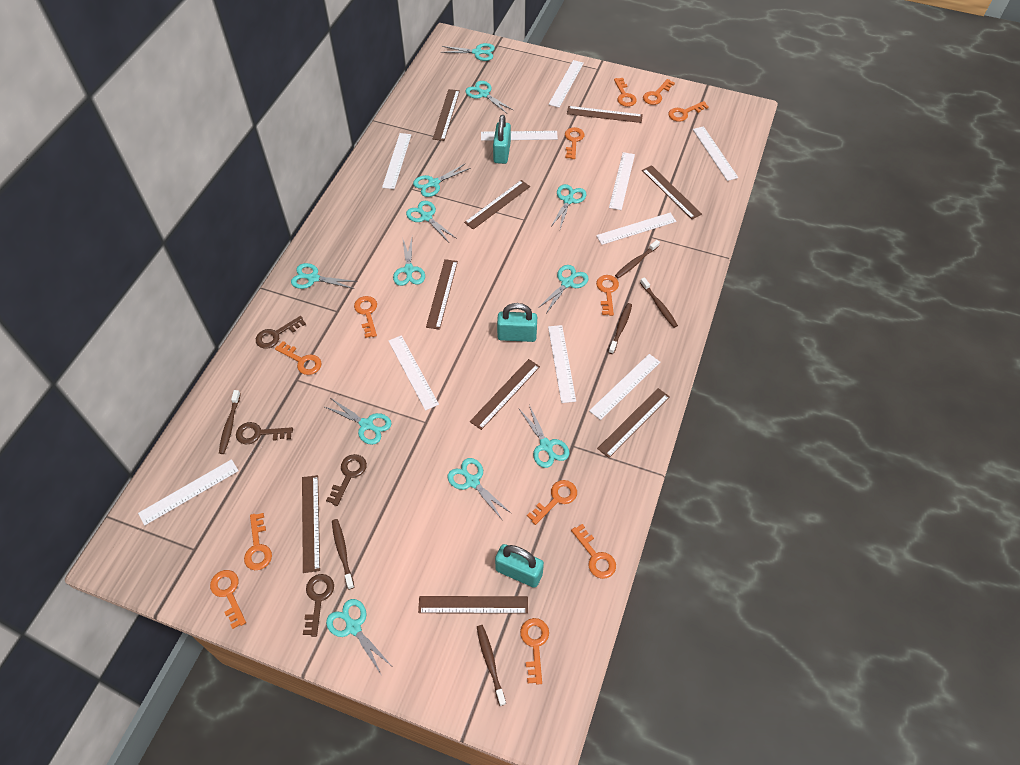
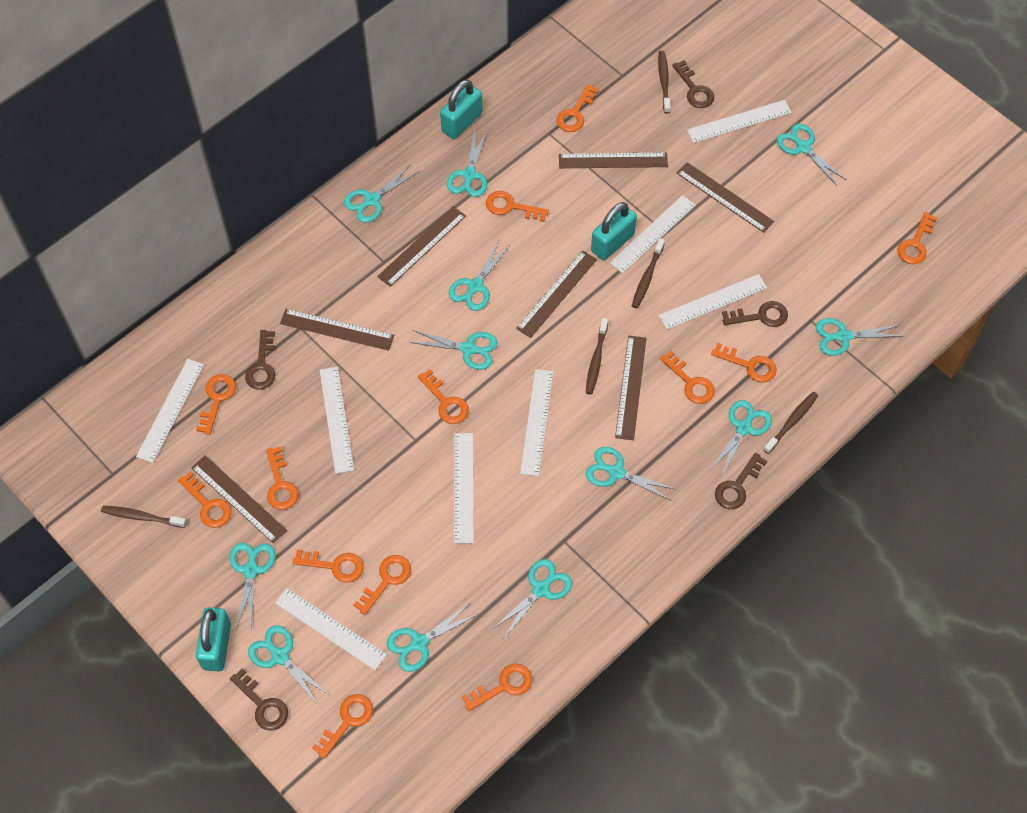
brown key: 4 -> 5
brown ruler: 9 -> 7
brown toothbrush: 6 -> 5
orange key: 12 -> 13
white ruler: 10 -> 8

